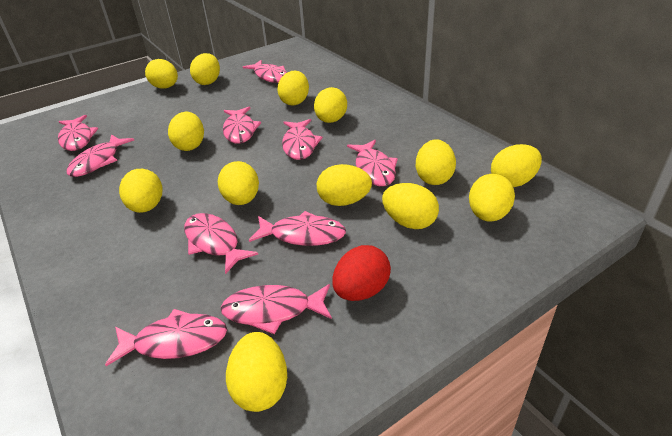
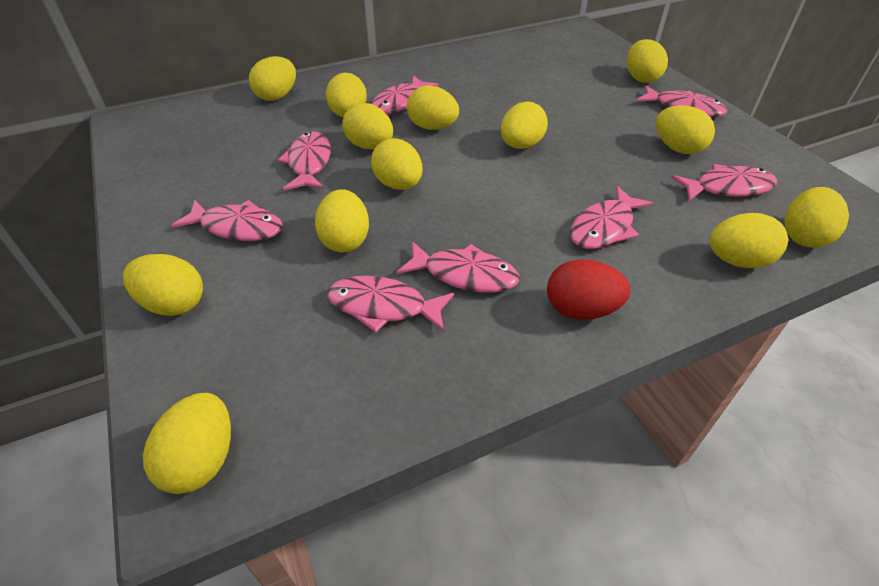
pink fish: 10 -> 8

